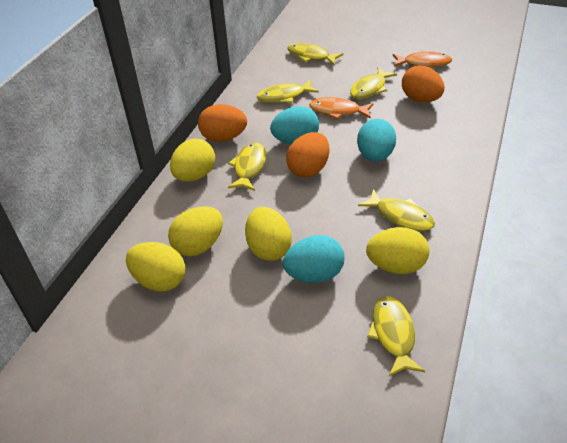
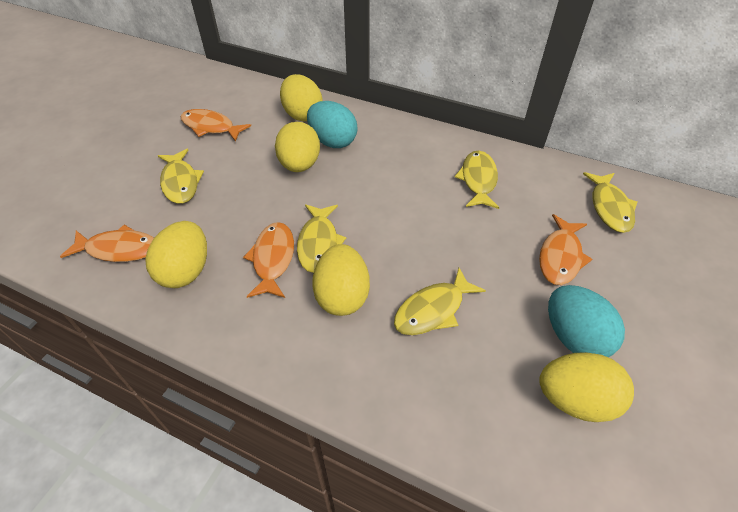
orange egg: 3 -> 0
orange fish: 2 -> 4
turquoise egg: 3 -> 2
yellow fish: 6 -> 5

